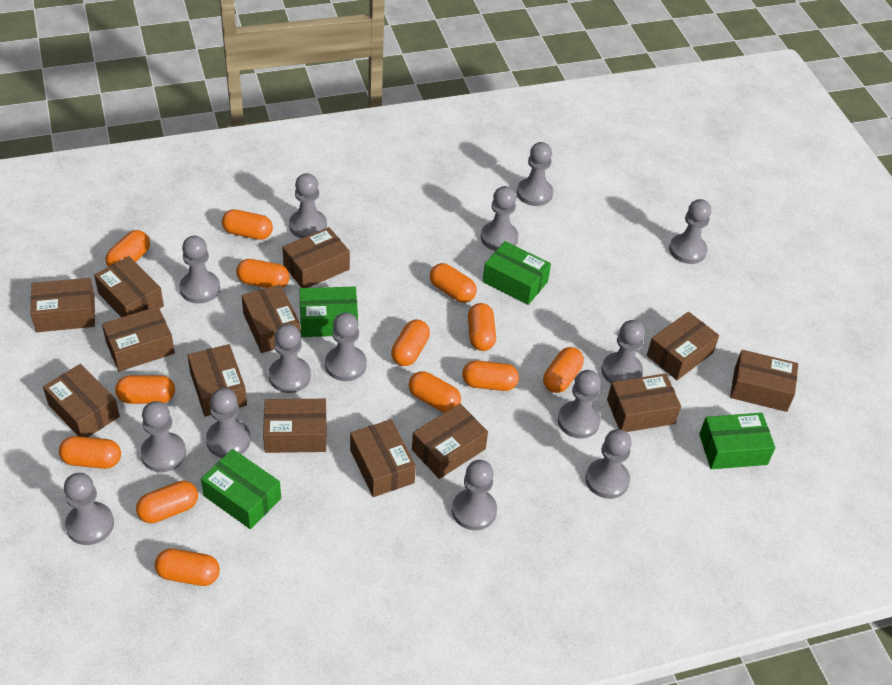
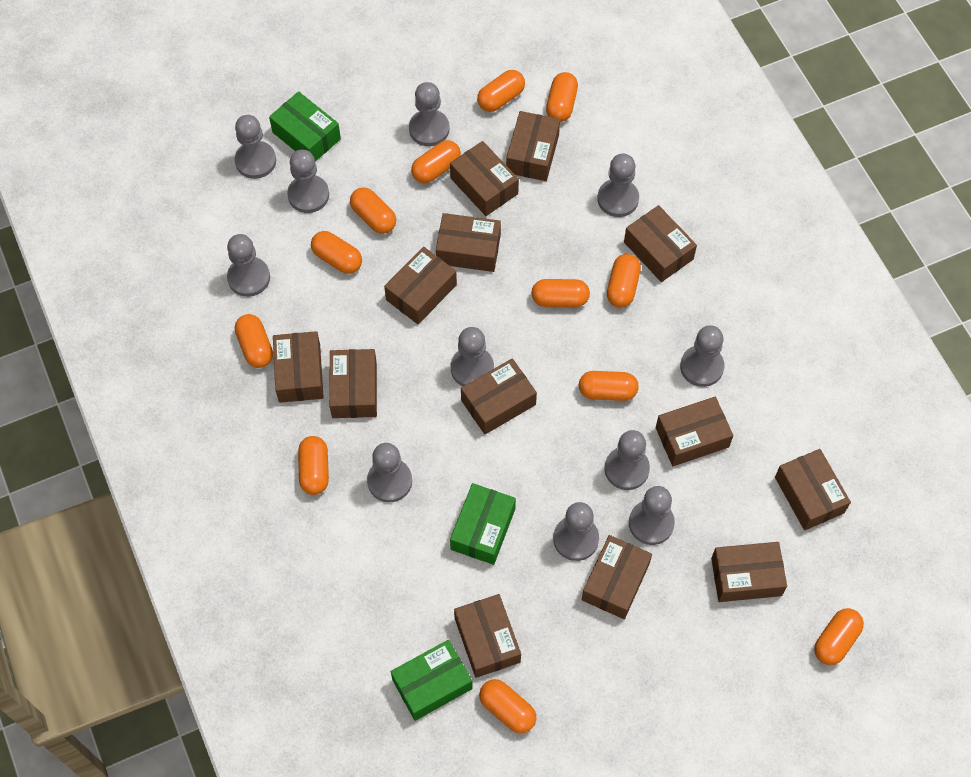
green box: 4 -> 3
grey pawn: 14 -> 11
orange capsule: 13 -> 12

